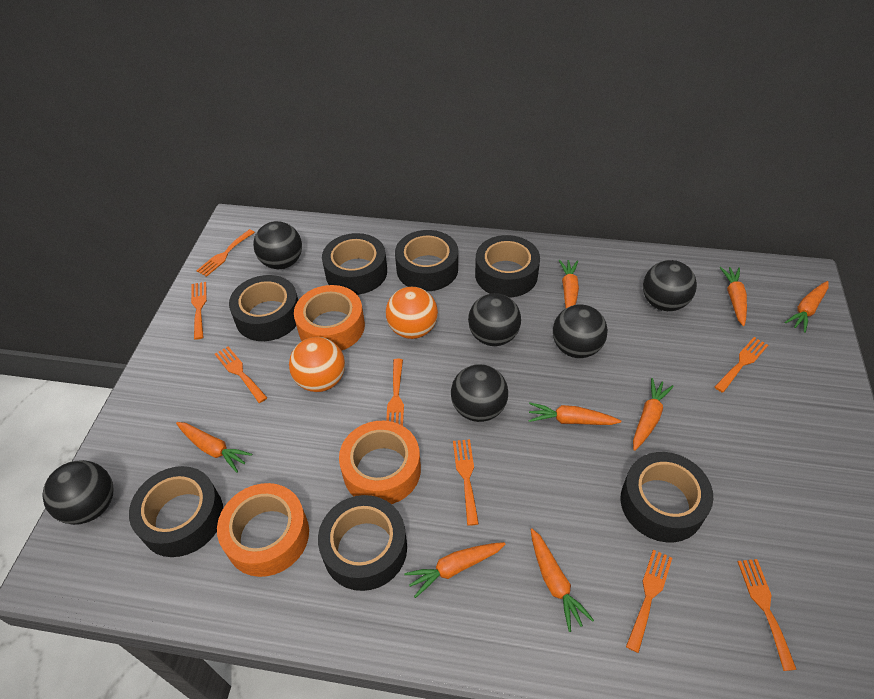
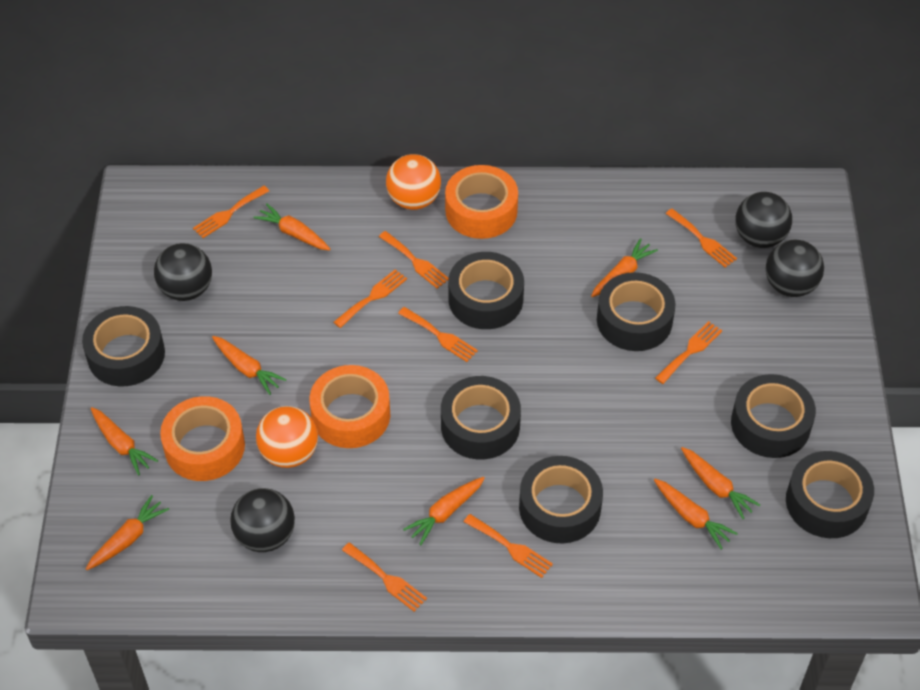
black ball: 6 -> 4

